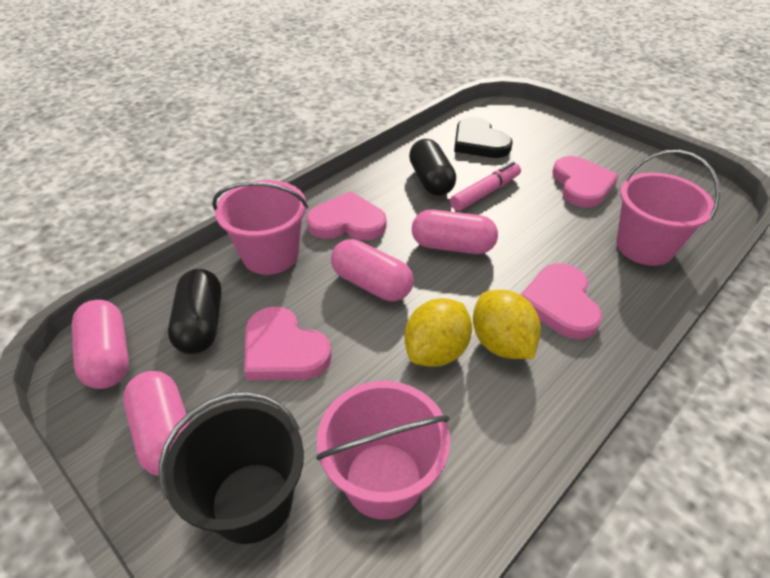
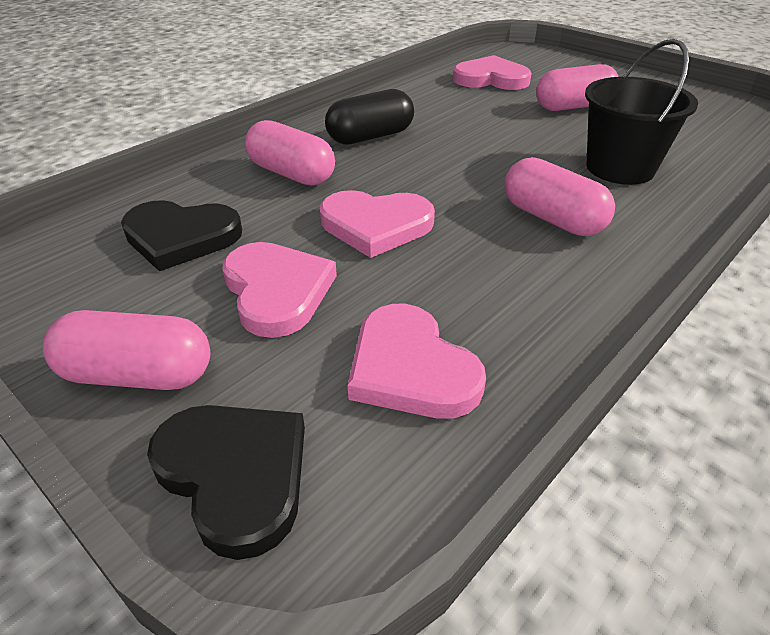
black capsule: 2 -> 1
black heart: 1 -> 2
pink bucket: 3 -> 0
pink marker: 1 -> 0
yellow lemon: 2 -> 0

